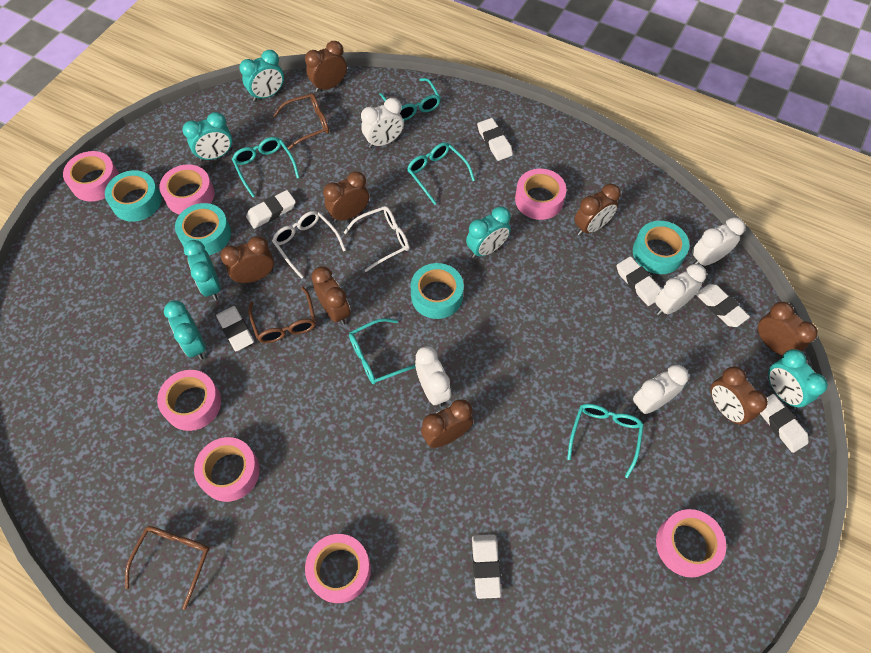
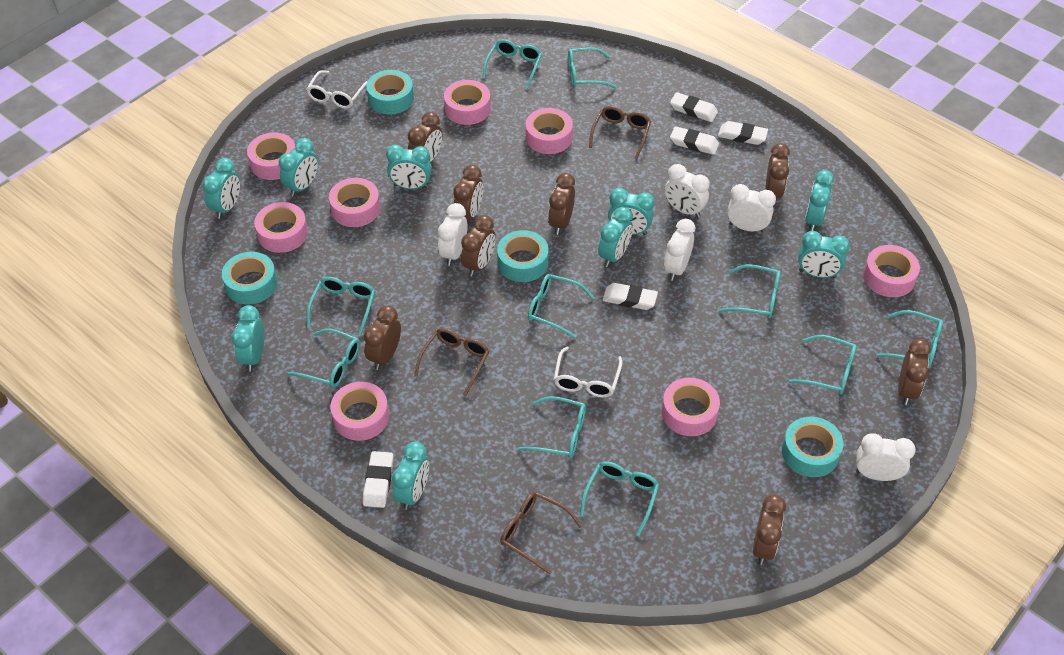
pink tape: 7 -> 8
turquoise clock: 6 -> 9
turquoise glasses: 5 -> 10
white eraser: 7 -> 5

